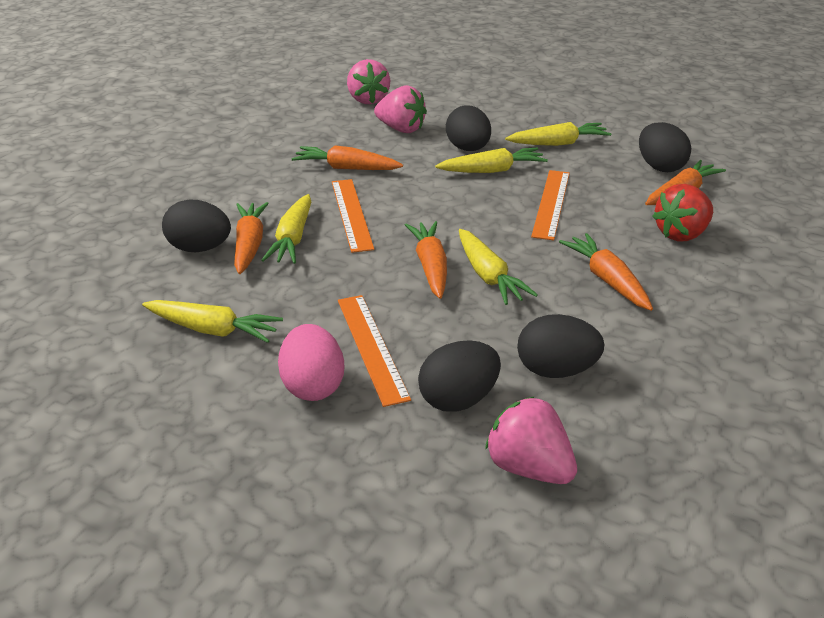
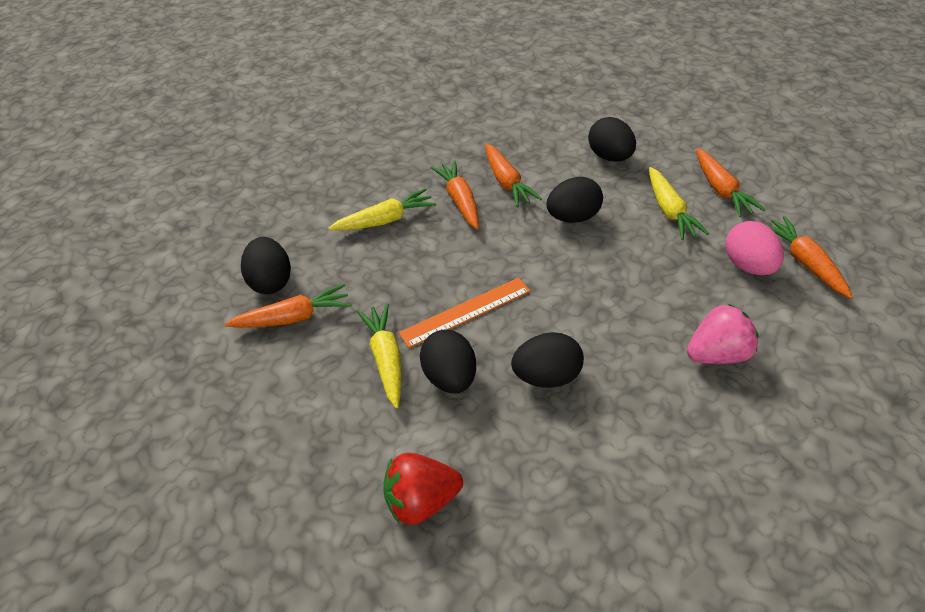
orange ruler: 3 -> 1
pink strawberry: 3 -> 1
yellow carrot: 5 -> 3

